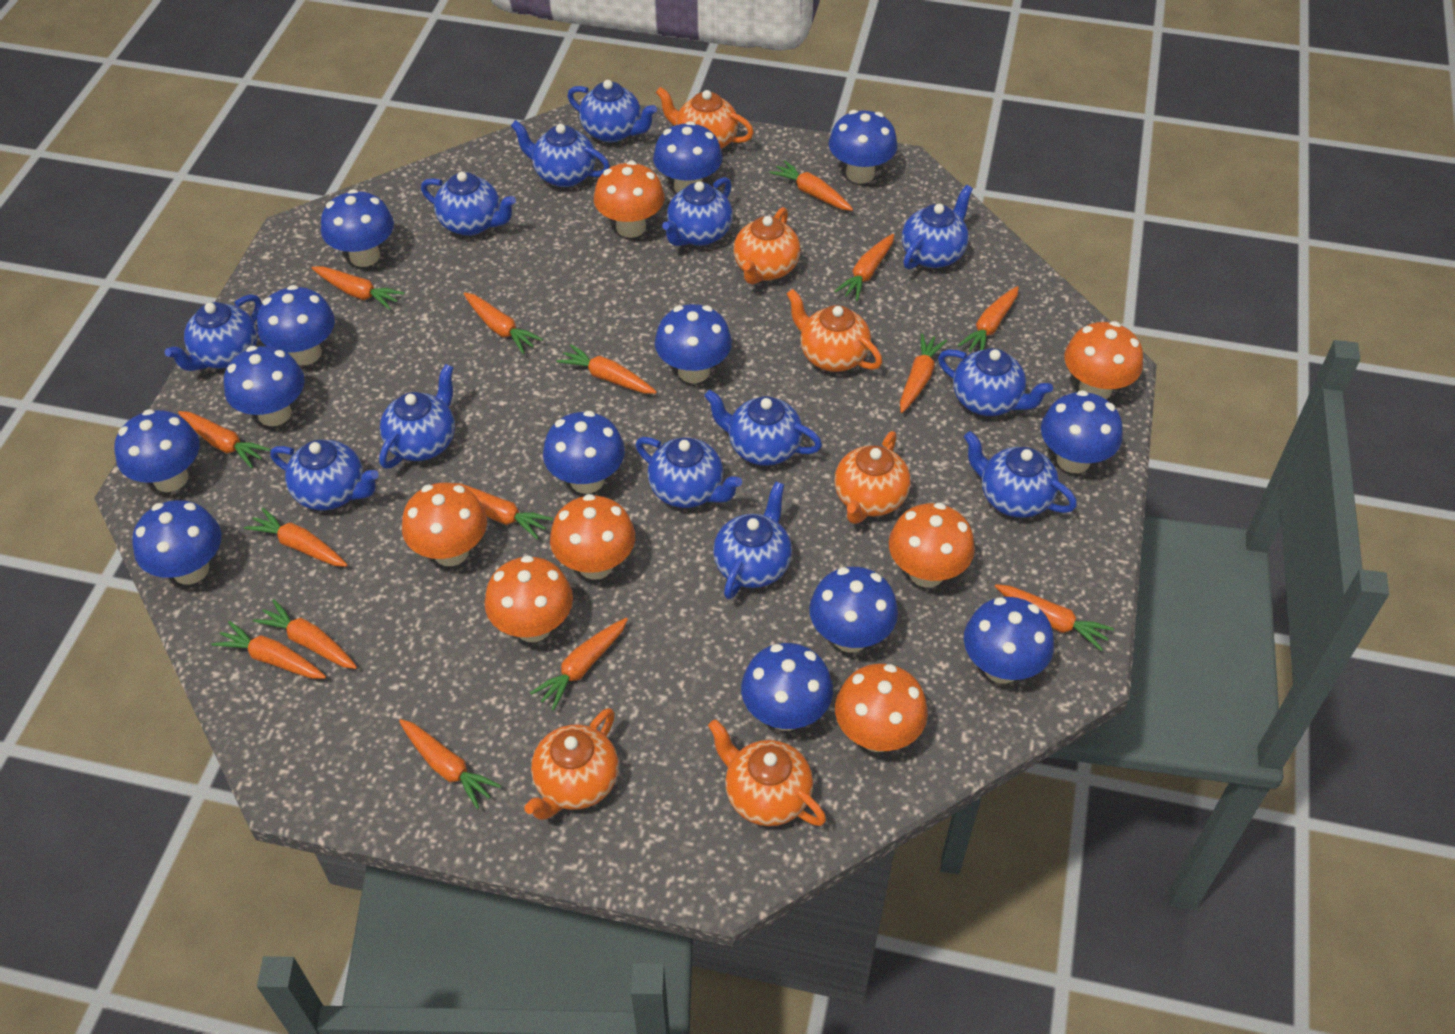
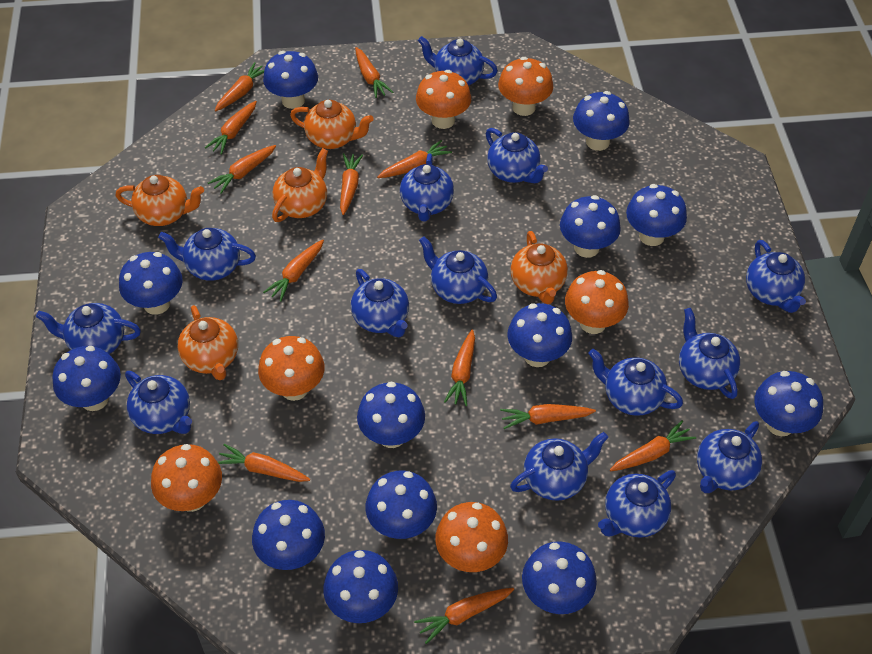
blue teapot: 13 -> 14
orange carrot: 15 -> 12
orange mushroom: 7 -> 6
orange teapot: 6 -> 5

